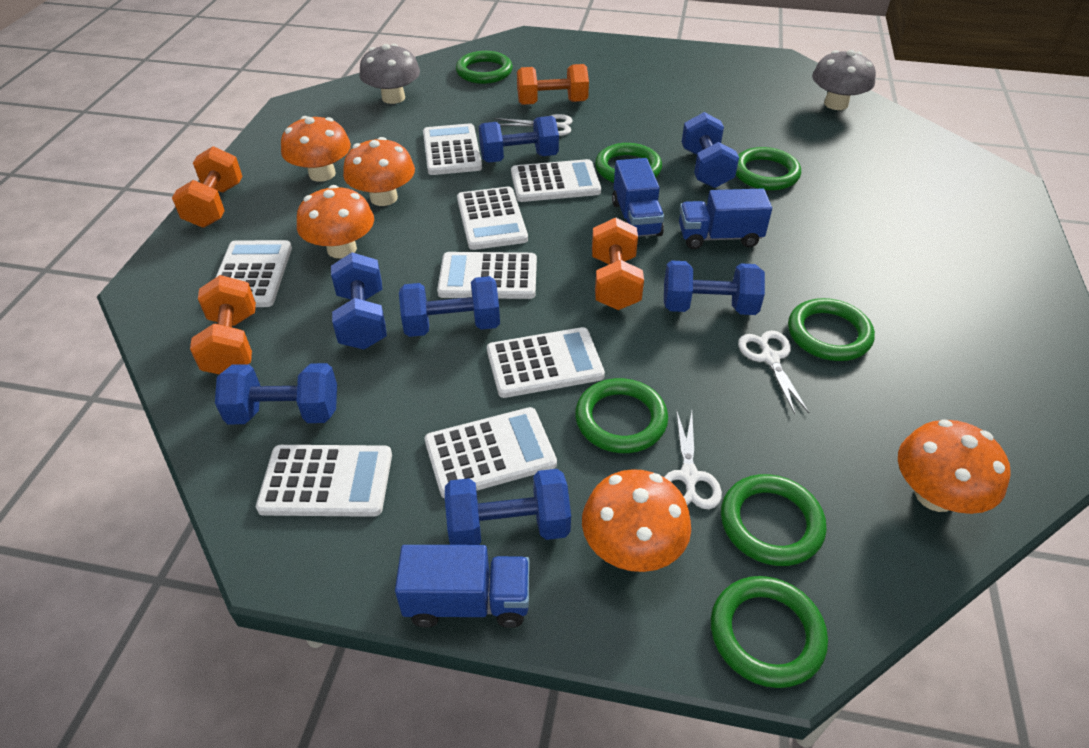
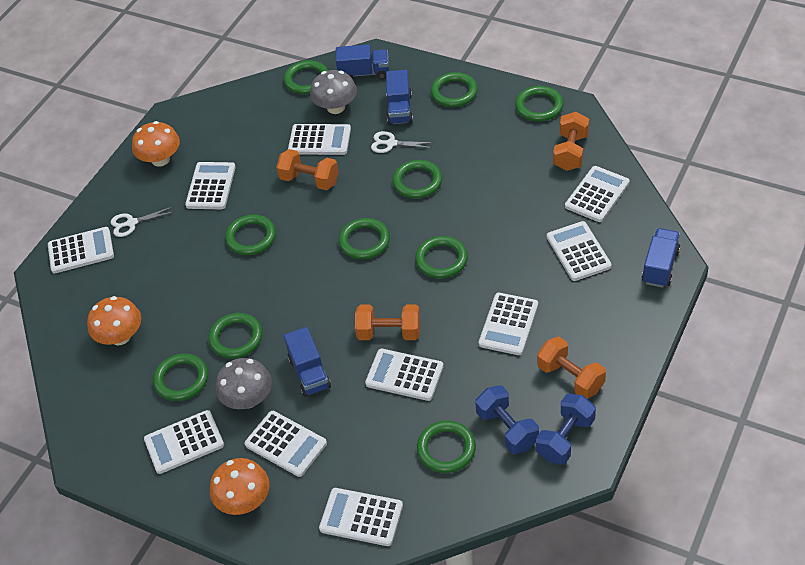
blue dumbbell: 7 -> 2
blue truck: 3 -> 4
green ring: 7 -> 10
orange mushroom: 5 -> 3
white calculator: 8 -> 10
white scissors: 3 -> 2

